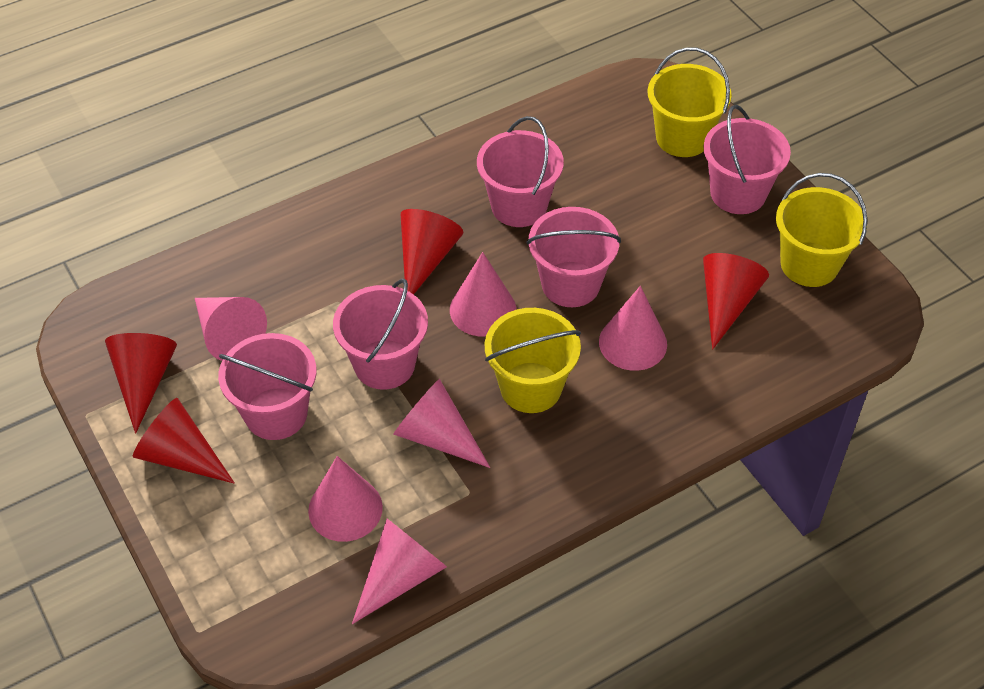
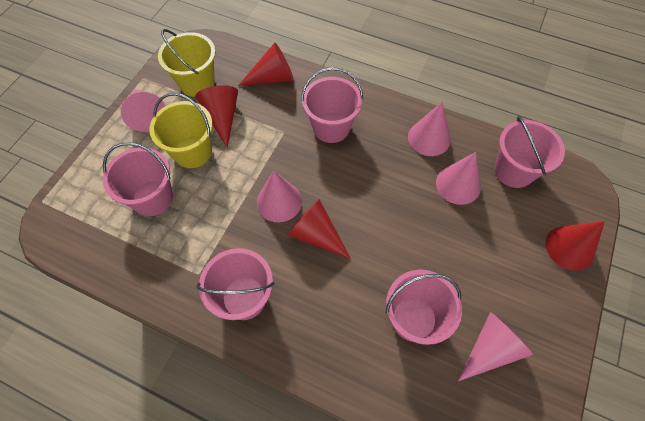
pink cone: 6 -> 5
yellow bucket: 3 -> 2

